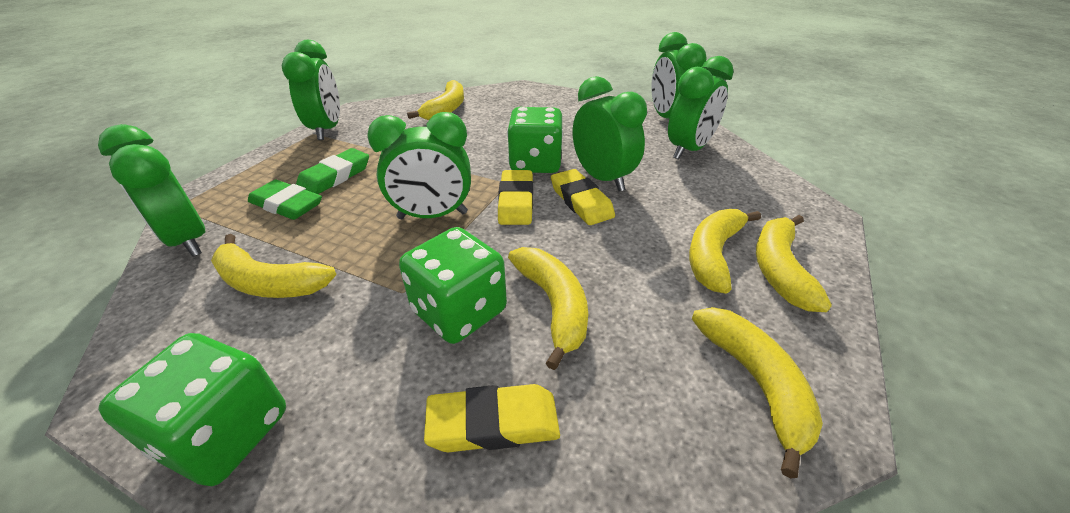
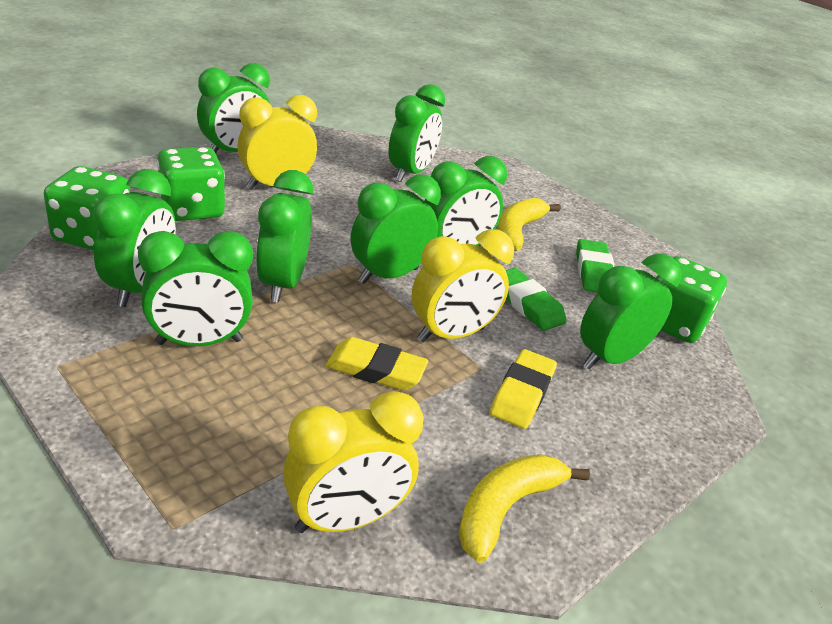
green clock: 6 -> 8
yellow banana: 6 -> 2
yellow clock: 0 -> 3
yellow eraser: 3 -> 2

